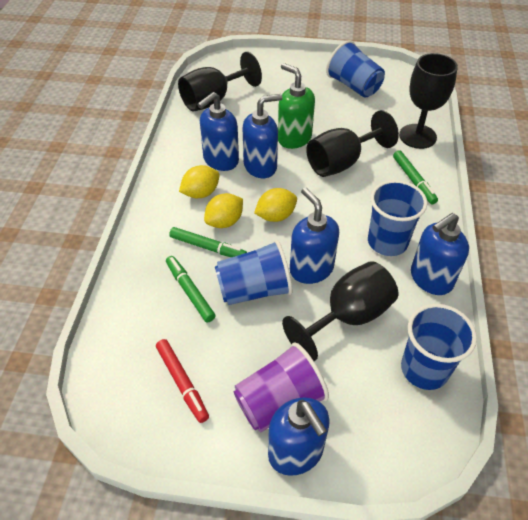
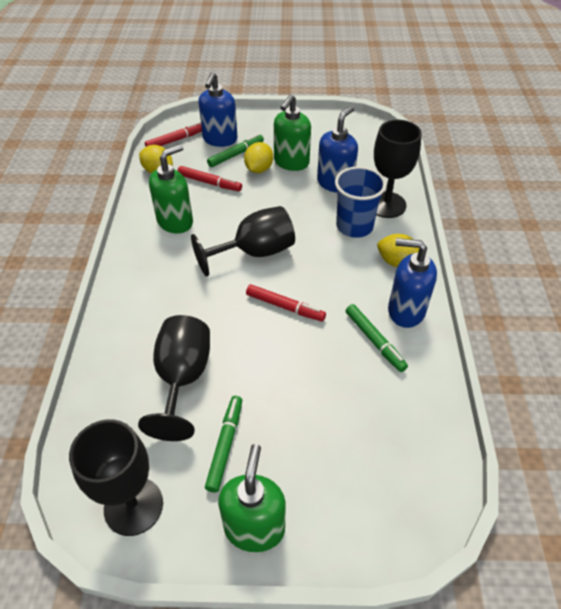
blue cup: 4 -> 1
blue soap dispenser: 5 -> 3
green soap dispenser: 1 -> 3
purple cup: 1 -> 0
red marker: 1 -> 3

